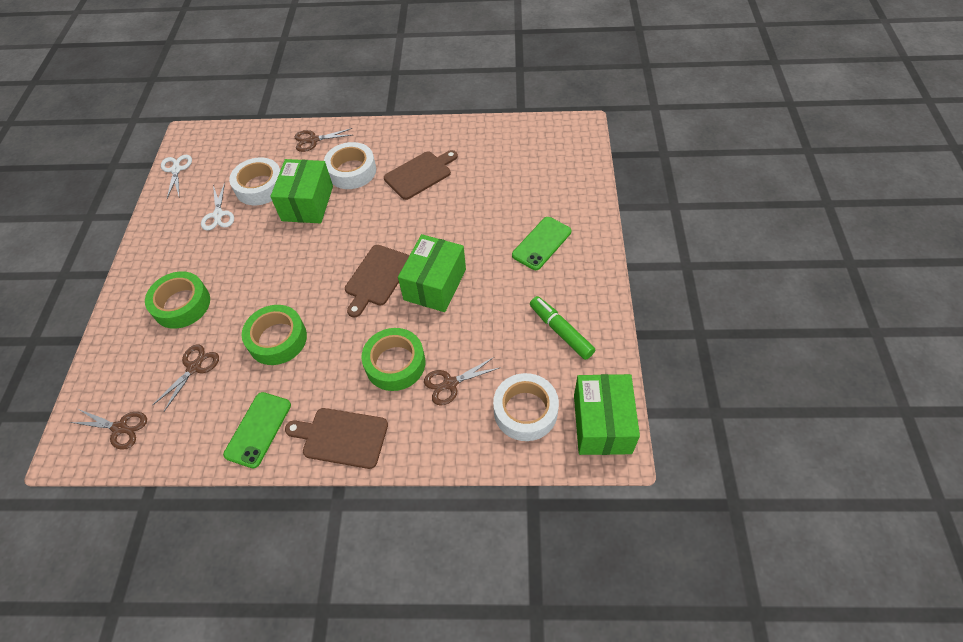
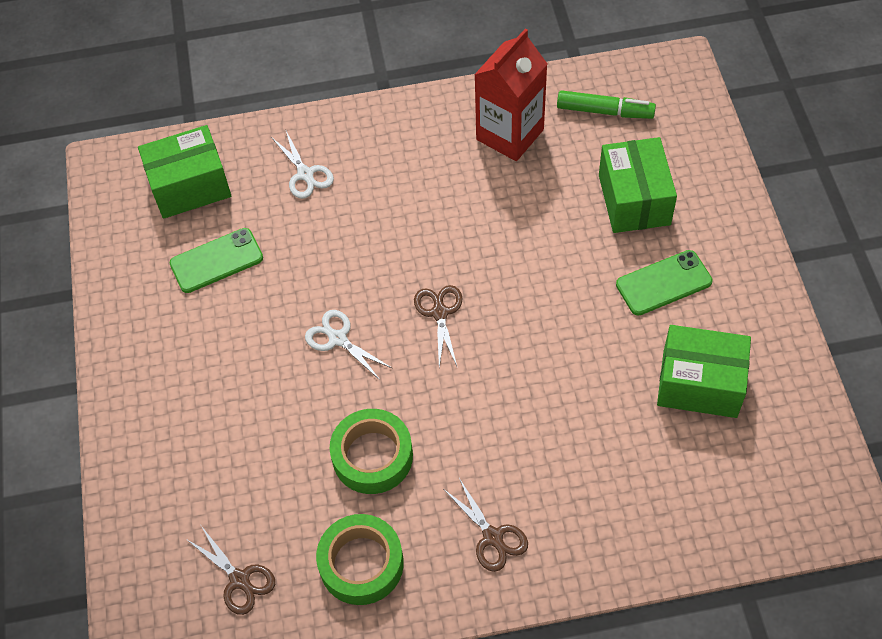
brown cutting board: 3 -> 0
brown scissors: 4 -> 3
green tape: 3 -> 2
red carton: 0 -> 1
white tape: 3 -> 0

